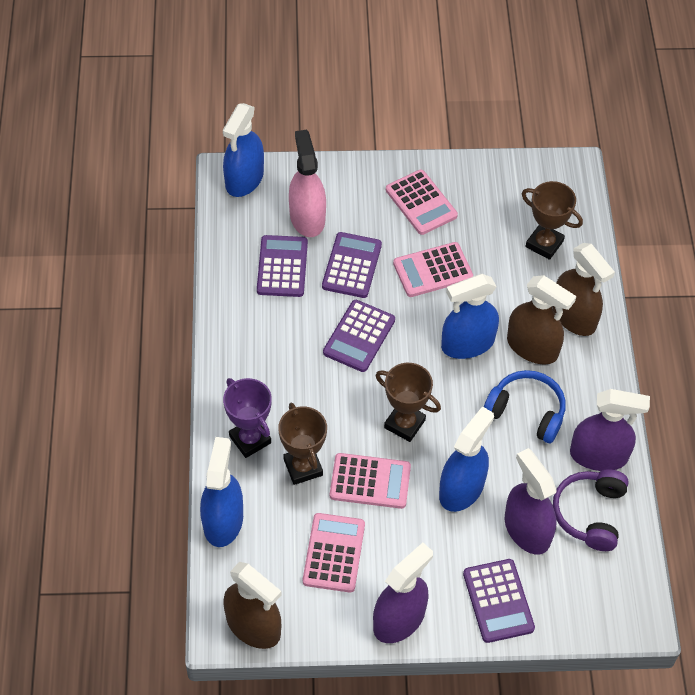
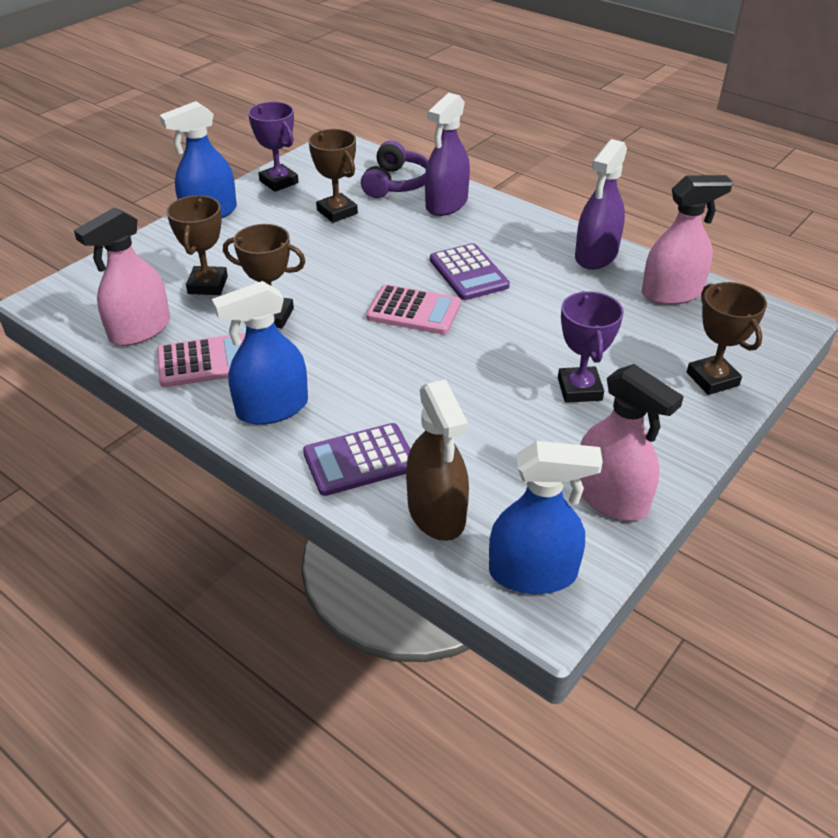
blue headphones: 1 -> 0
blue spray bottle: 4 -> 3
brown spray bottle: 3 -> 1
brown trophy: 3 -> 4
pink calculator: 4 -> 2
pink spray bottle: 1 -> 3
purple calculator: 4 -> 2
purple spray bottle: 3 -> 2
purple trophy: 1 -> 2

